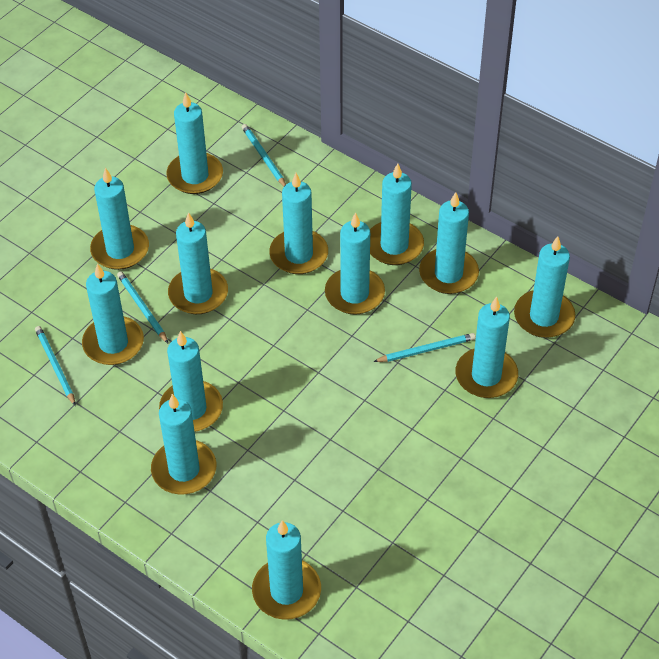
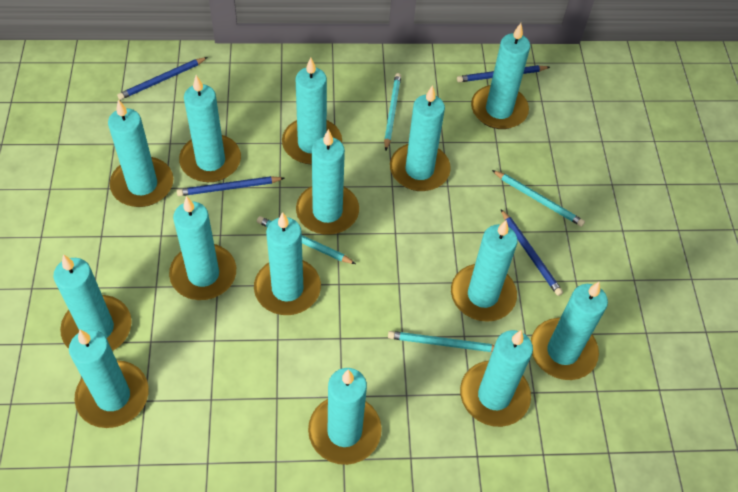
blue pencil: 0 -> 4
turquoise candle: 13 -> 14

